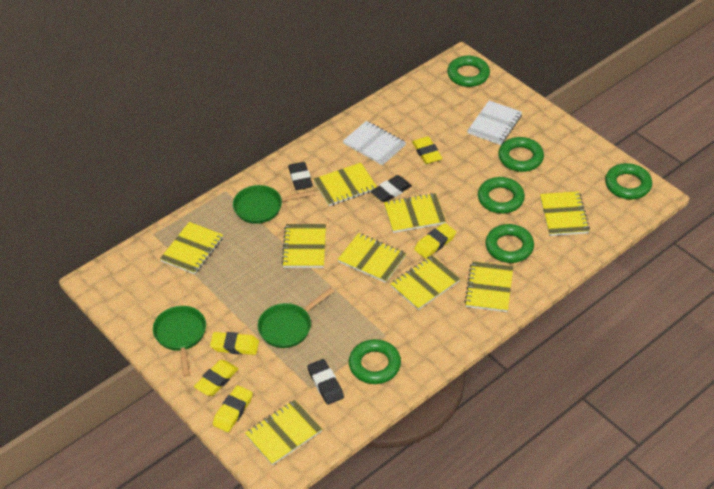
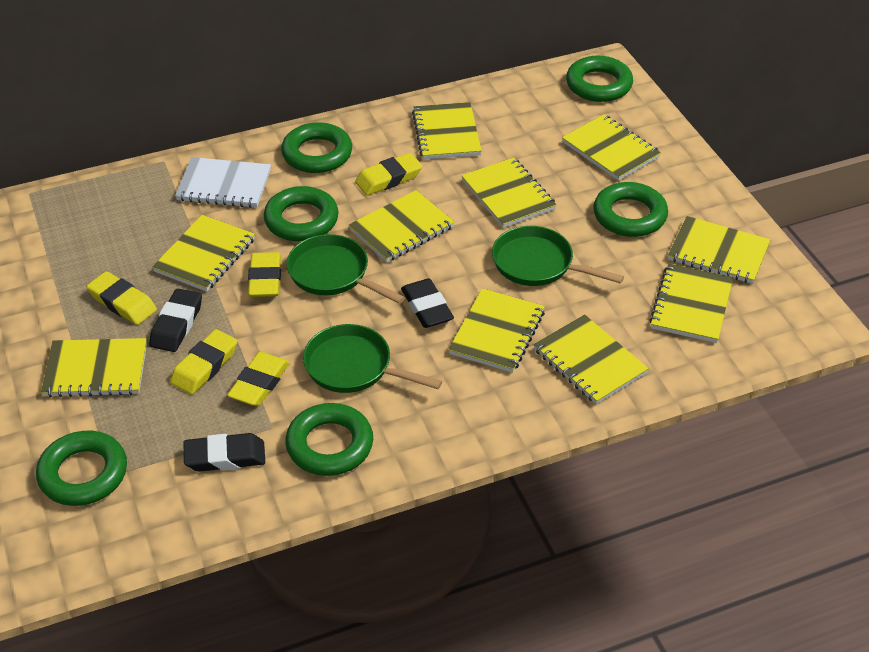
white notebook: 2 -> 1
yellow notebook: 9 -> 10

